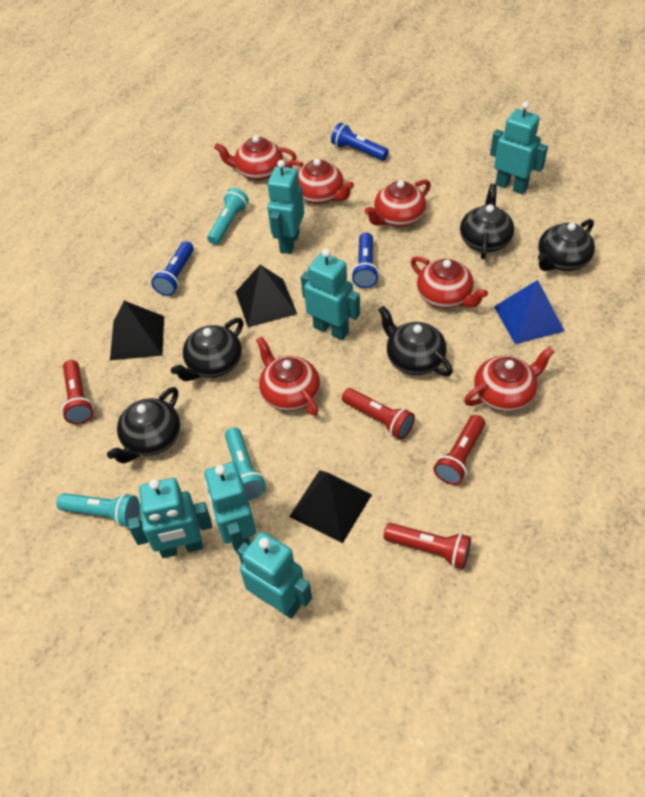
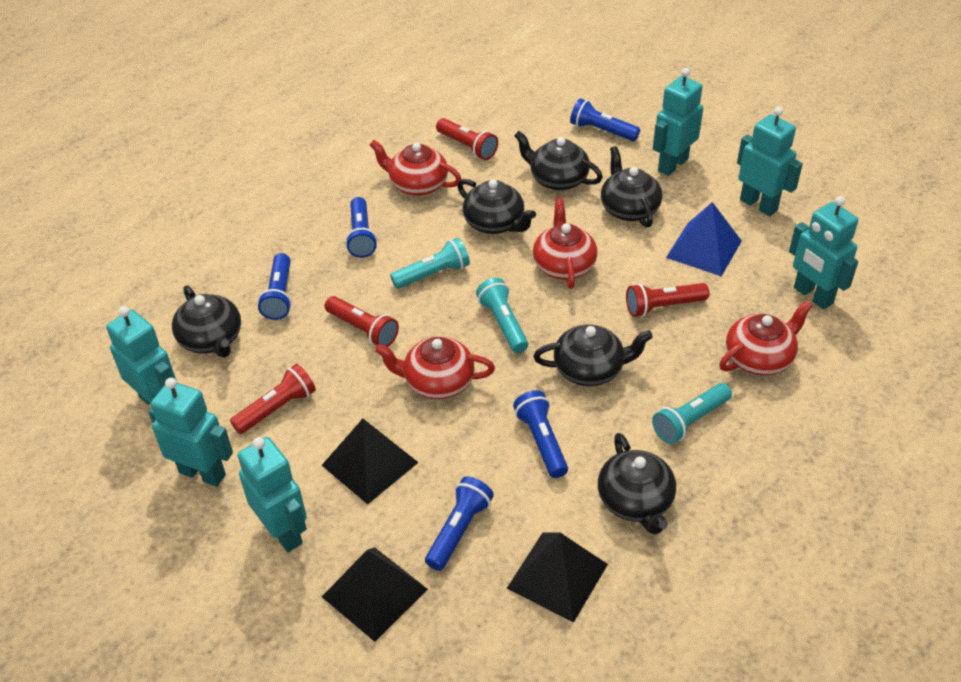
black teapot: 5 -> 6
blue flashlight: 3 -> 5
red teapot: 6 -> 4

